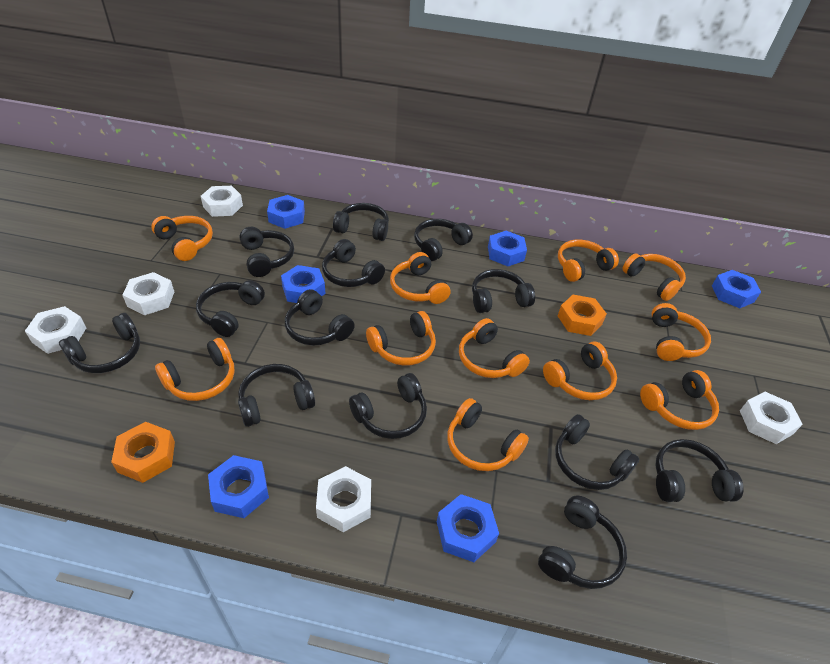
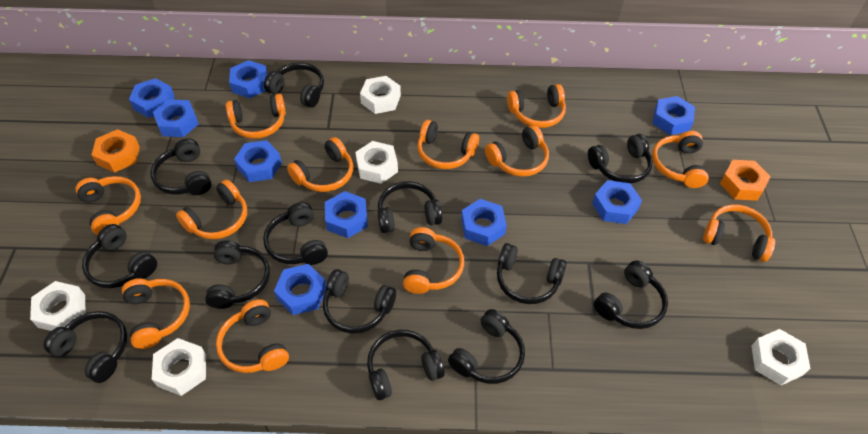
blue nut: 6 -> 9
orange headphones: 11 -> 12

